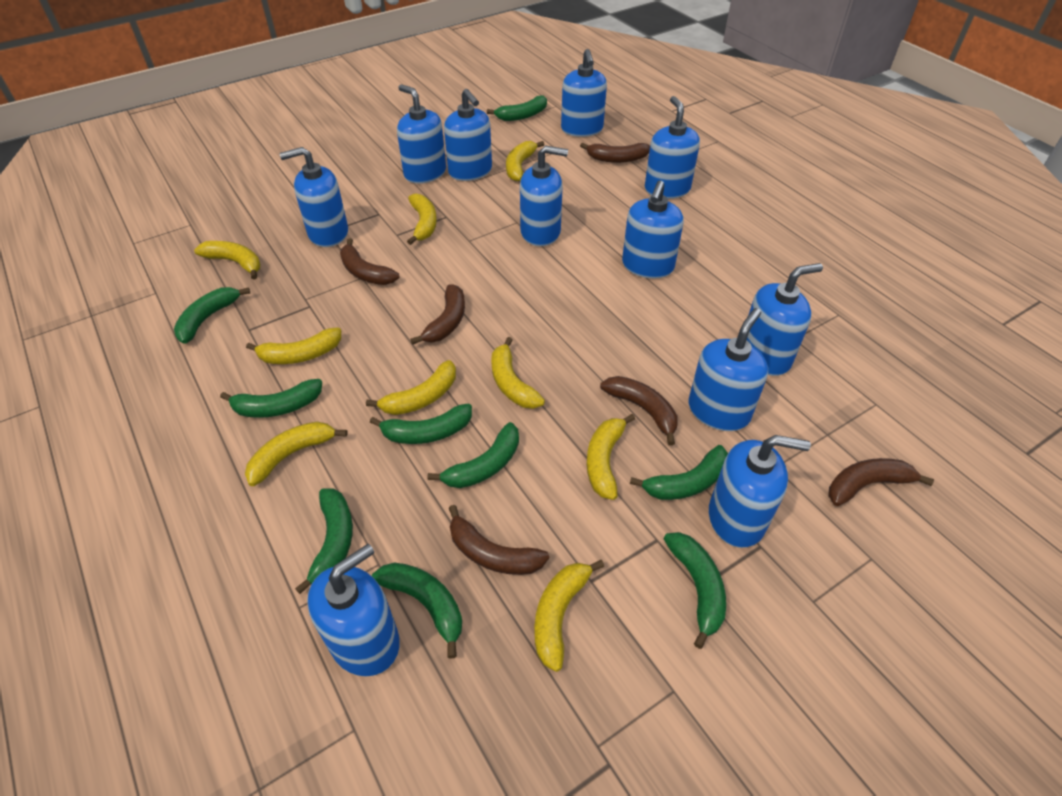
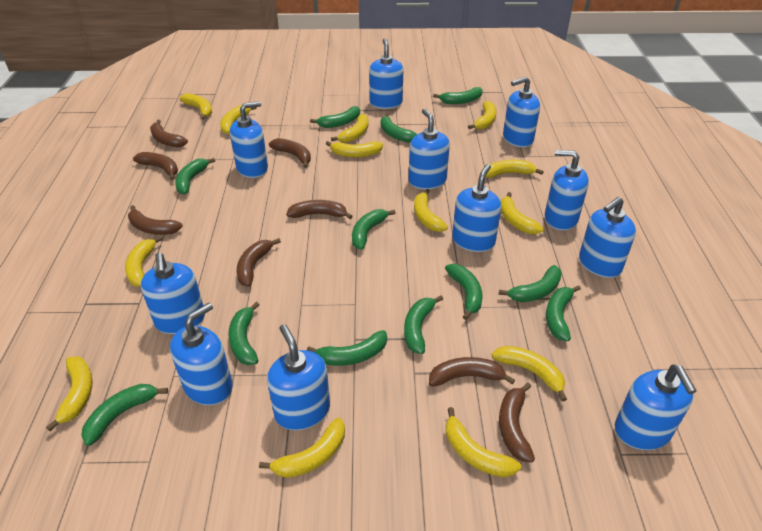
brown banana: 6 -> 8
green banana: 9 -> 12
yellow banana: 9 -> 13

